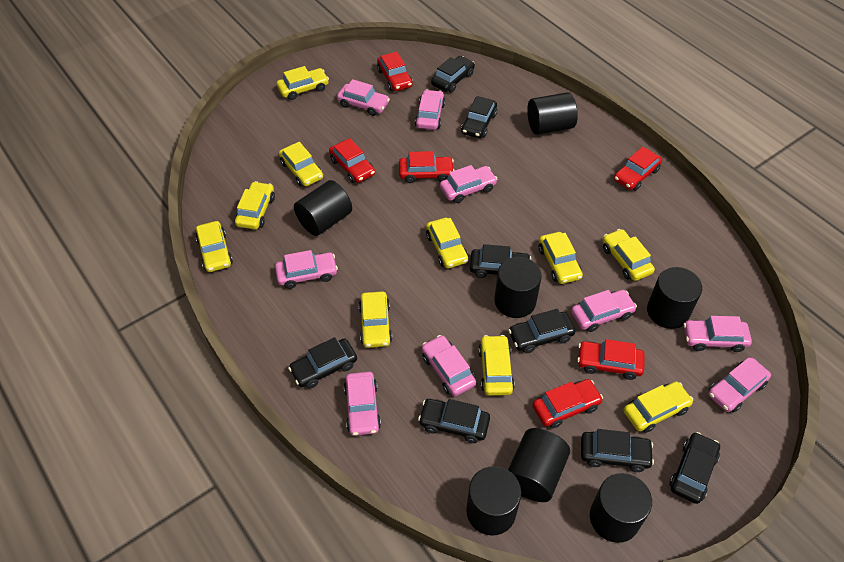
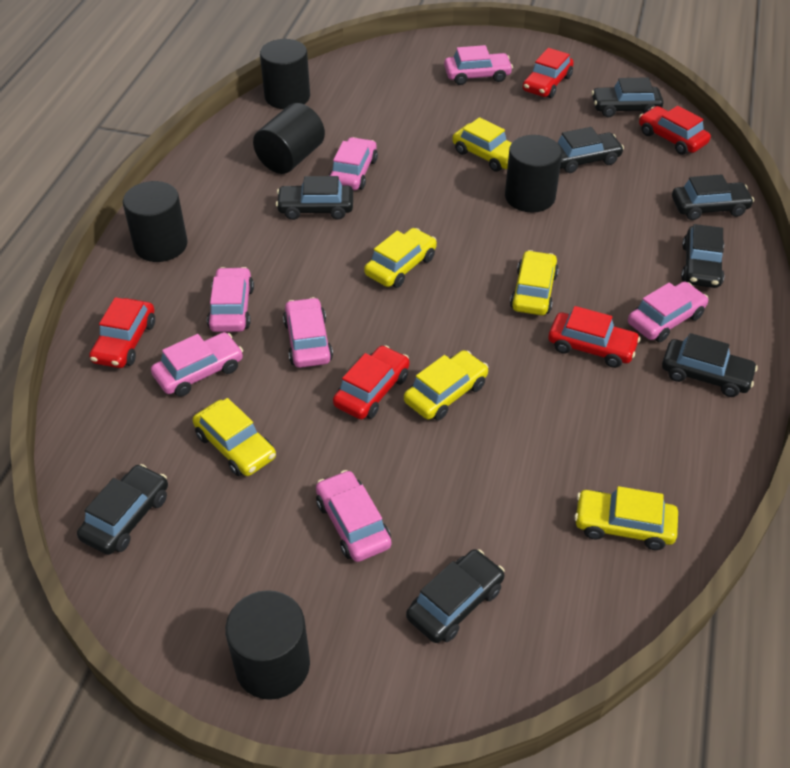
black cylinder: 7 -> 5
pink car: 9 -> 7
red car: 6 -> 5
yellow car: 10 -> 6

